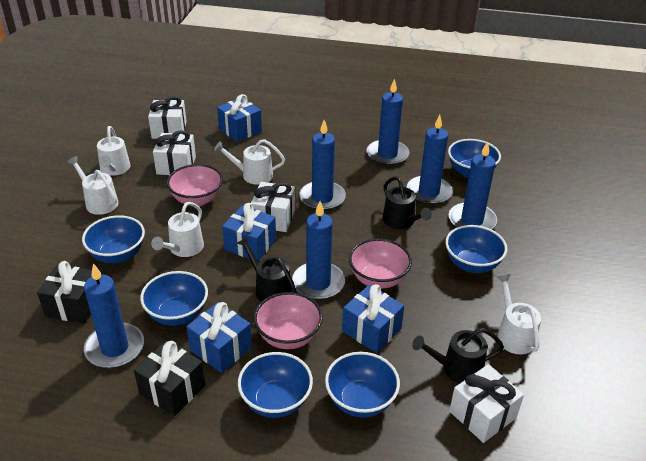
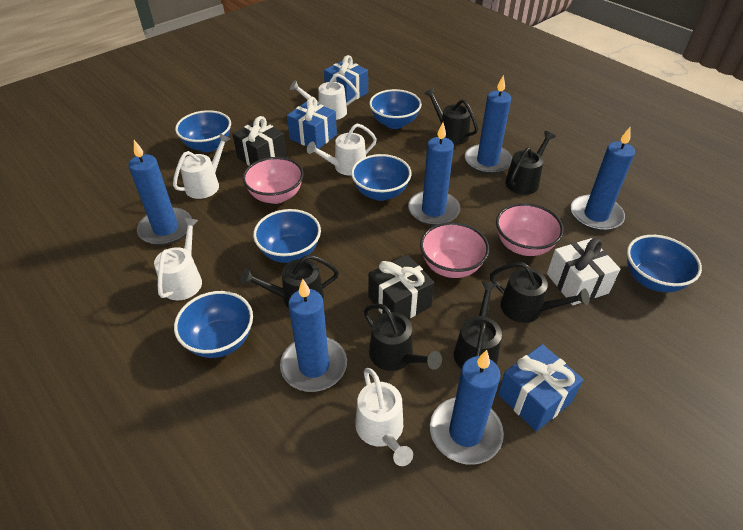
black watering can: 3 -> 6
blue gift: 4 -> 3
white gift: 4 -> 1

